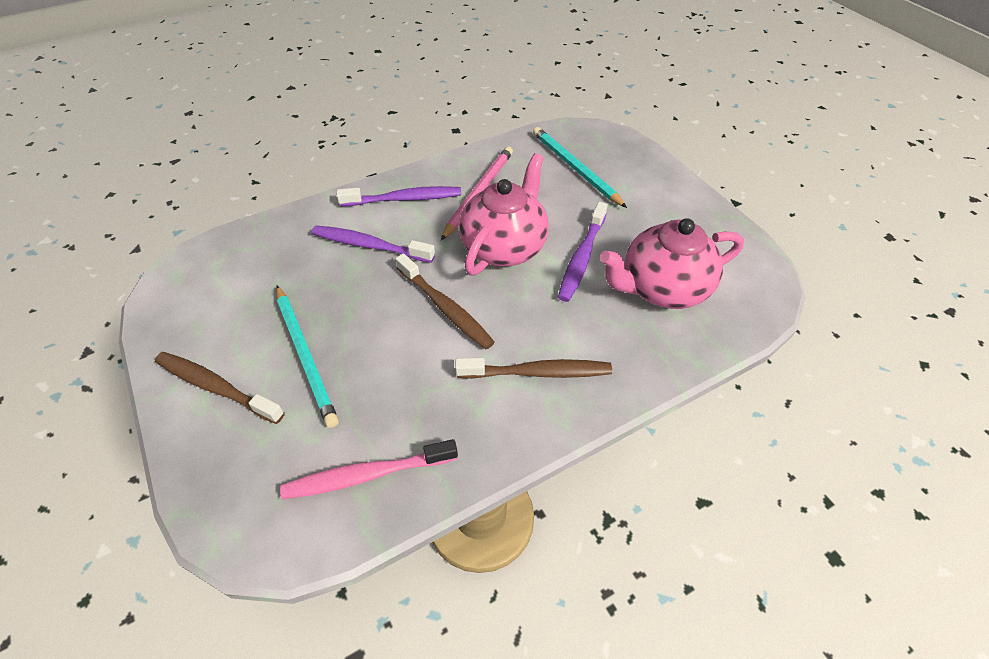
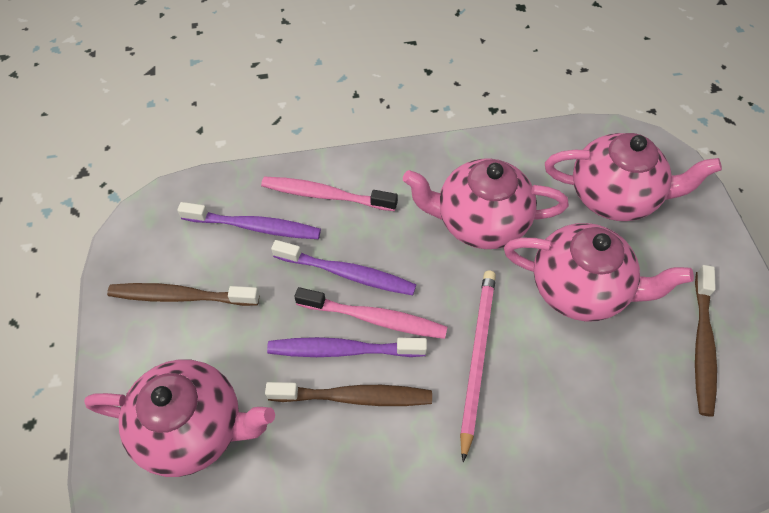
pink teapot: 2 -> 4
pink toothbrush: 1 -> 2
turquoise pencil: 2 -> 0

